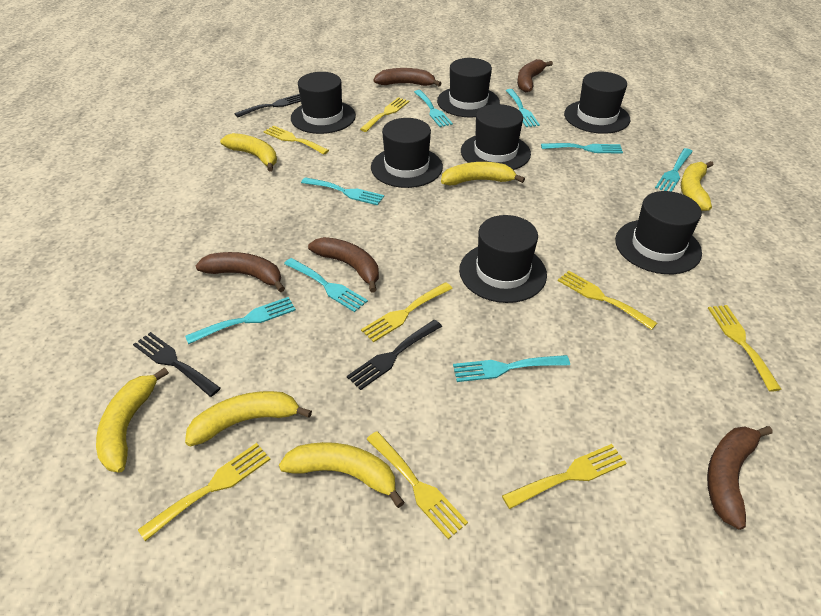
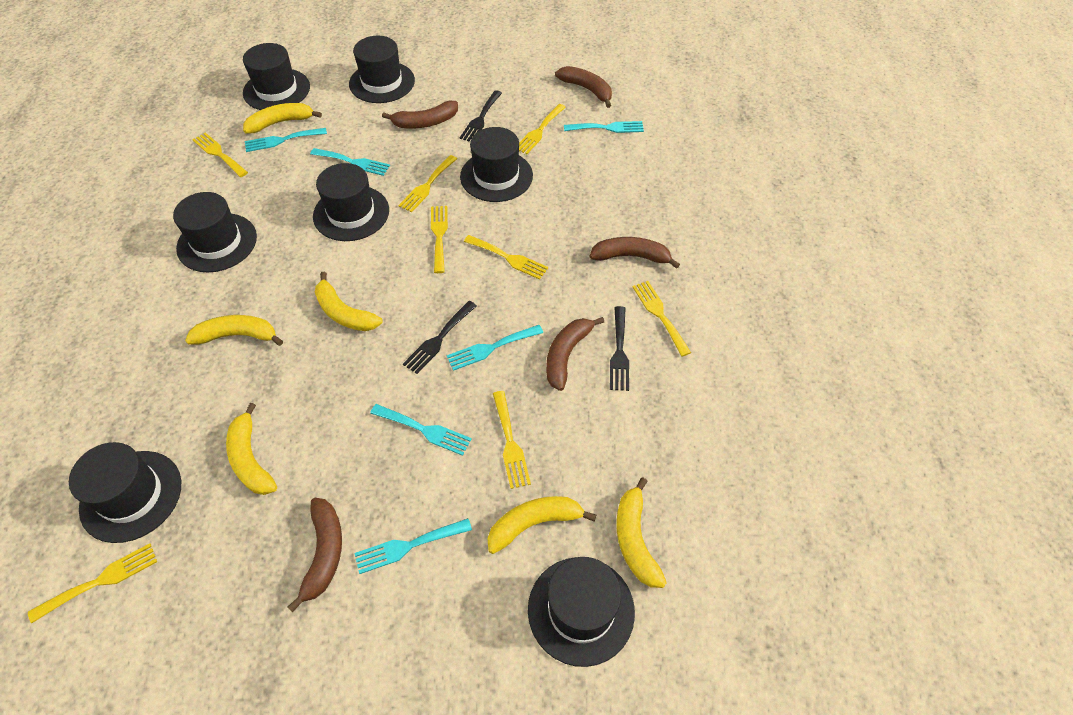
turquoise fork: 8 -> 6

